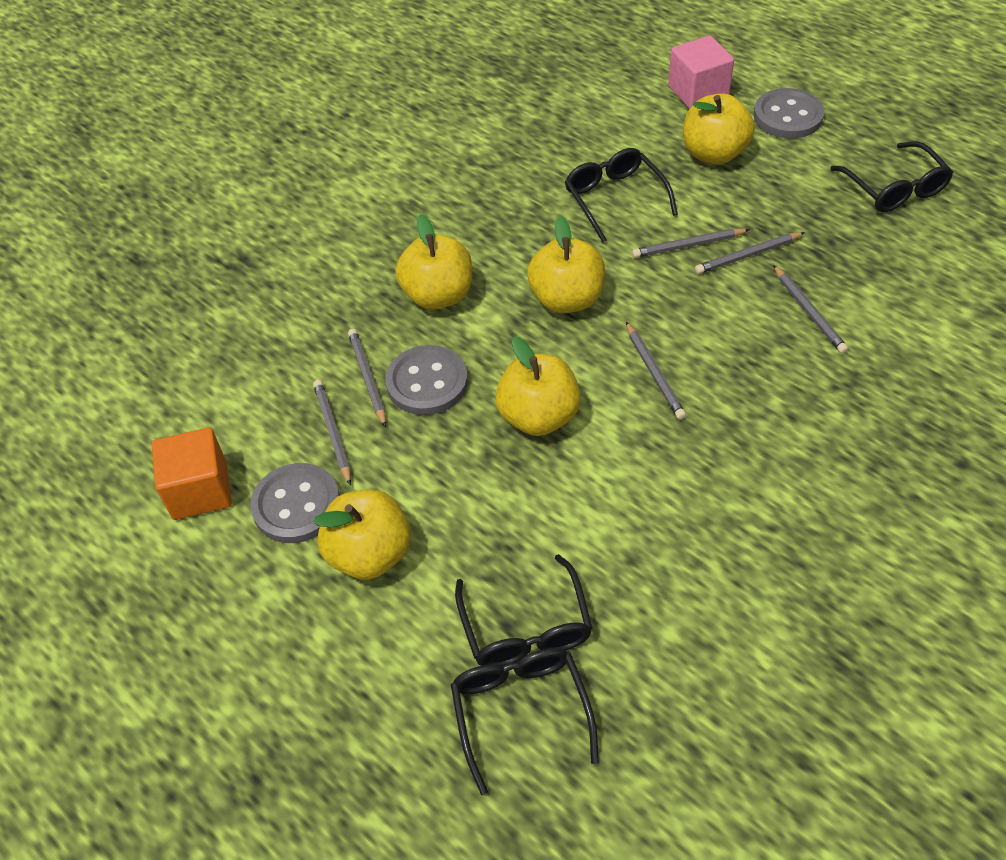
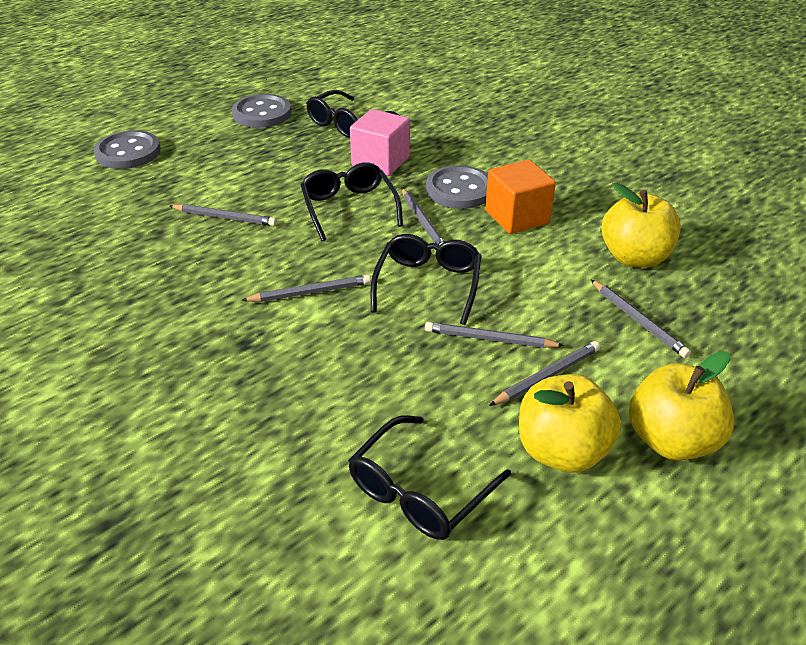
yellow apple: 5 -> 3

